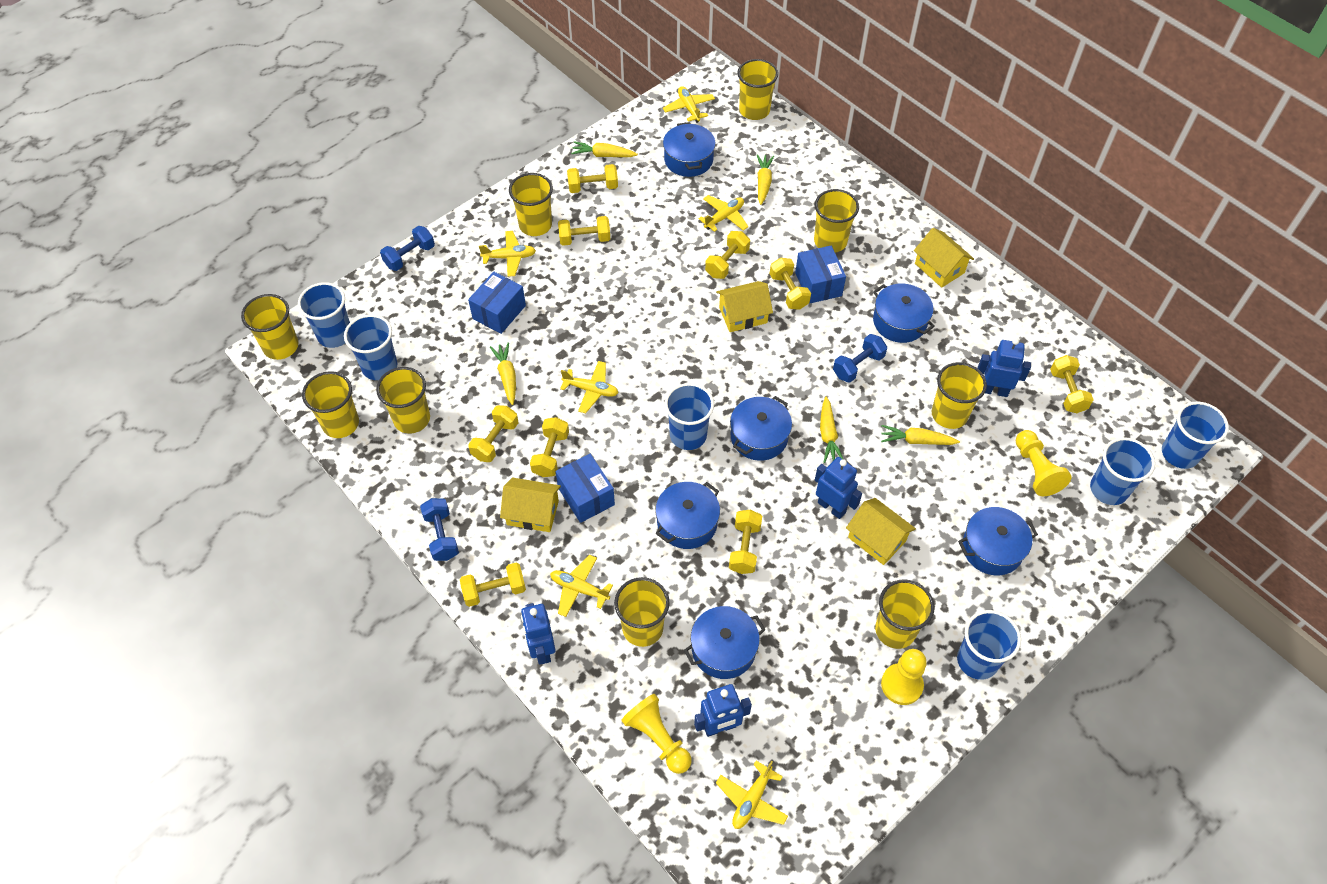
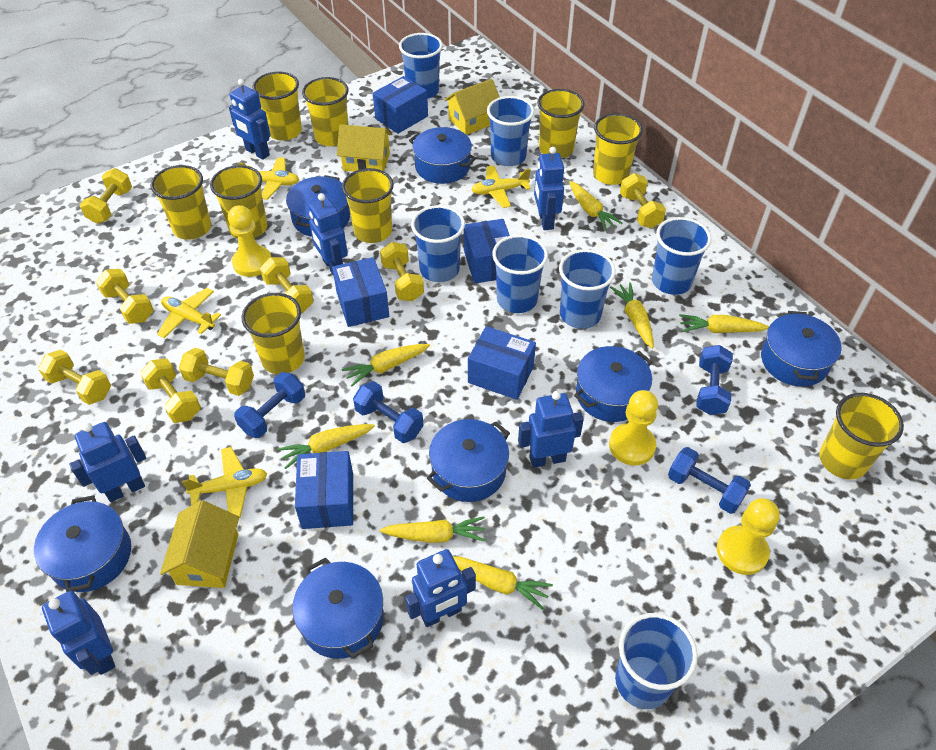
blue box: 3 -> 5
blue cup: 6 -> 7
blue dumbbell: 3 -> 4
blue pot: 6 -> 7
blue robot: 4 -> 7
yellow carrot: 5 -> 7
yellow dumbbell: 9 -> 8
yellow house: 4 -> 3
yellow plane: 6 -> 4

